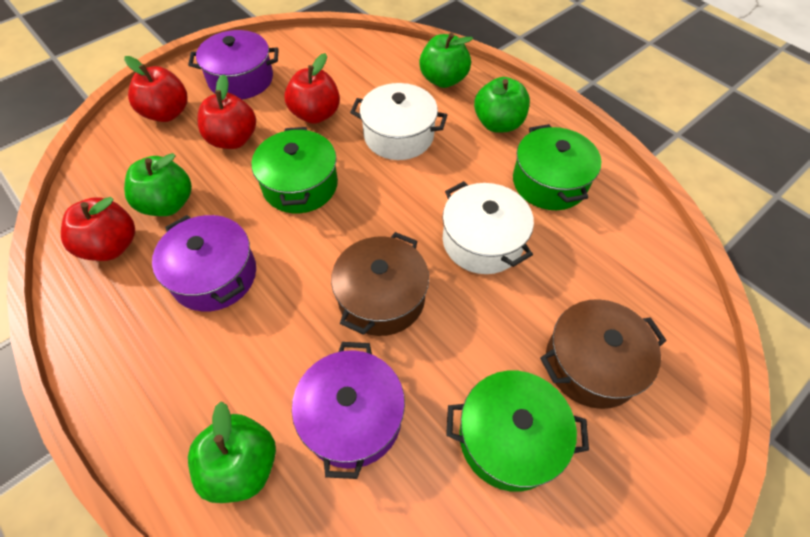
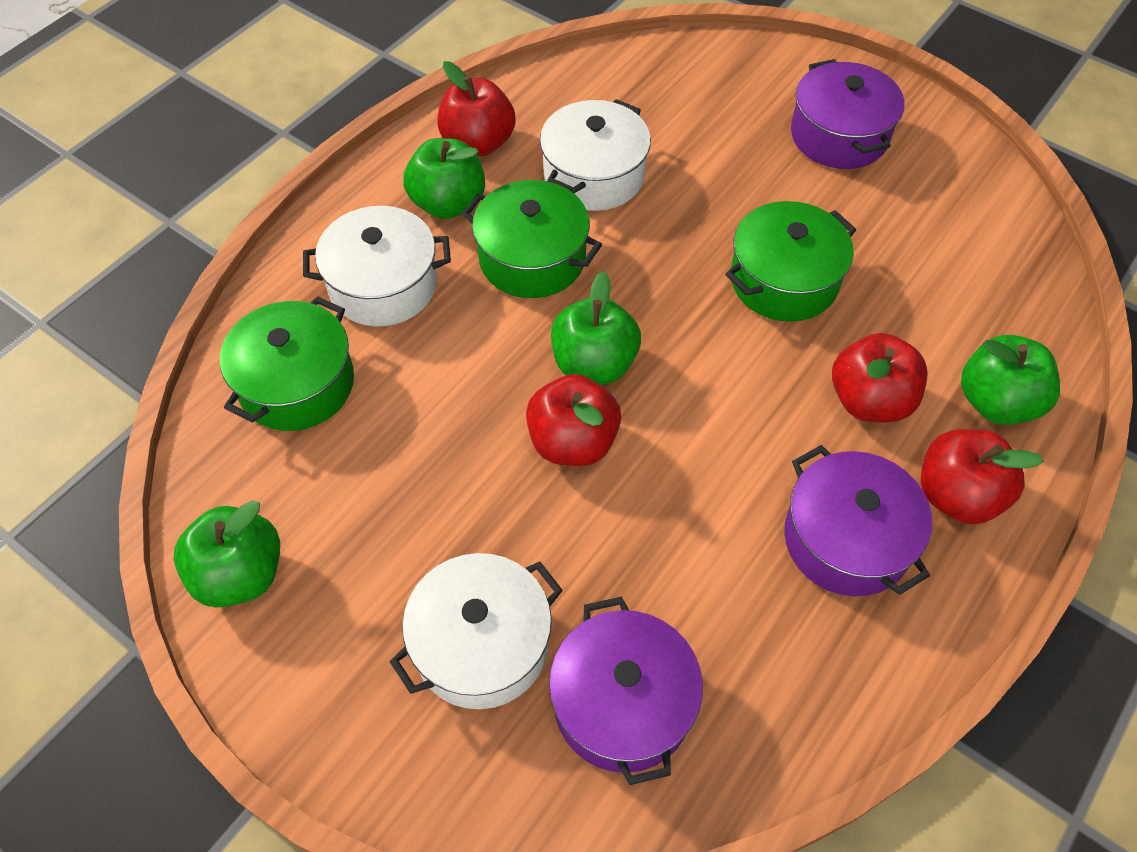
brown pot: 2 -> 0
white pot: 2 -> 3

